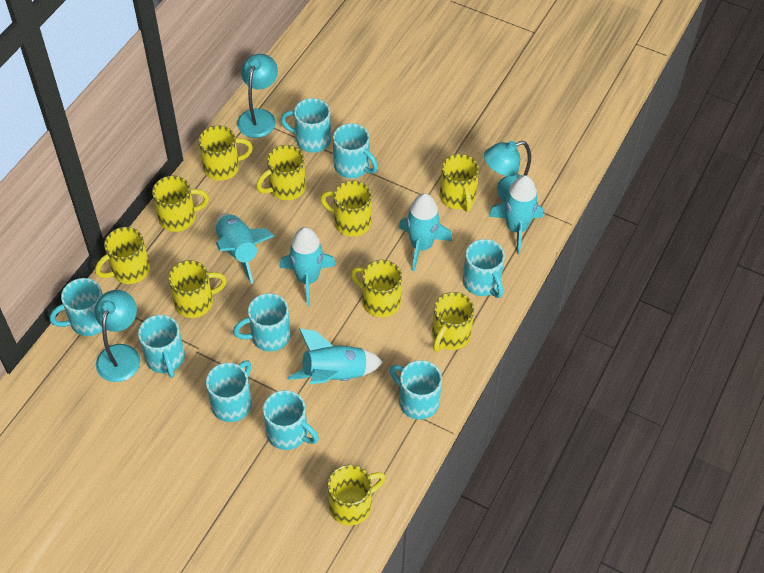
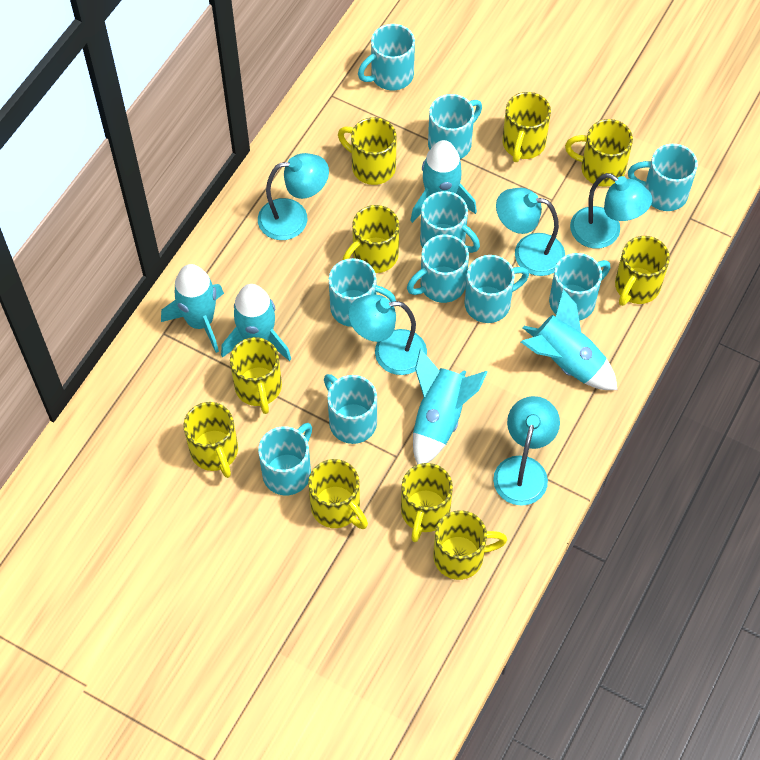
turquoise lamp: 3 -> 5
turquoise mug: 9 -> 10

